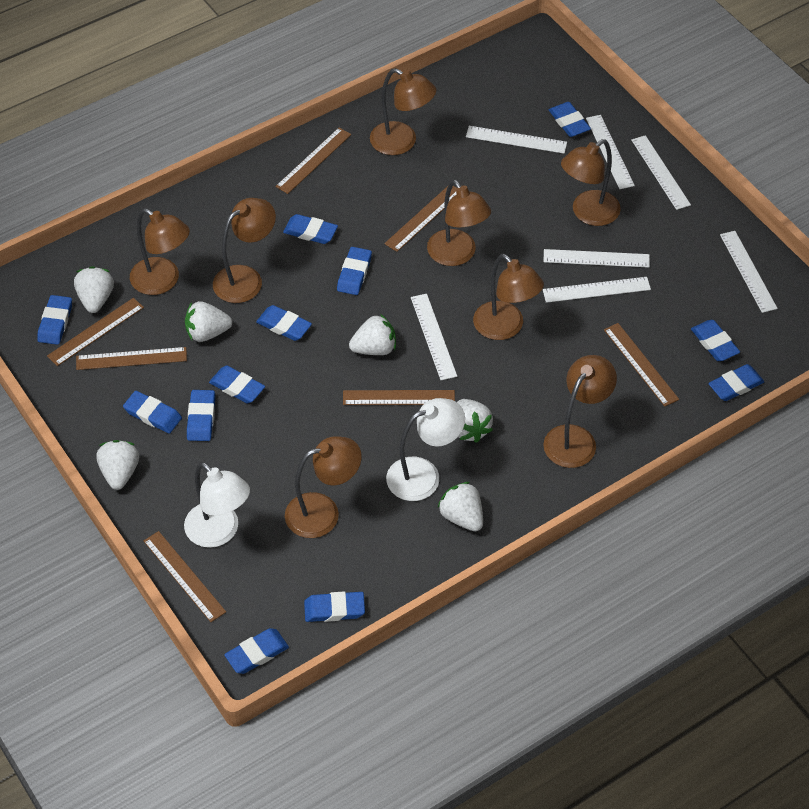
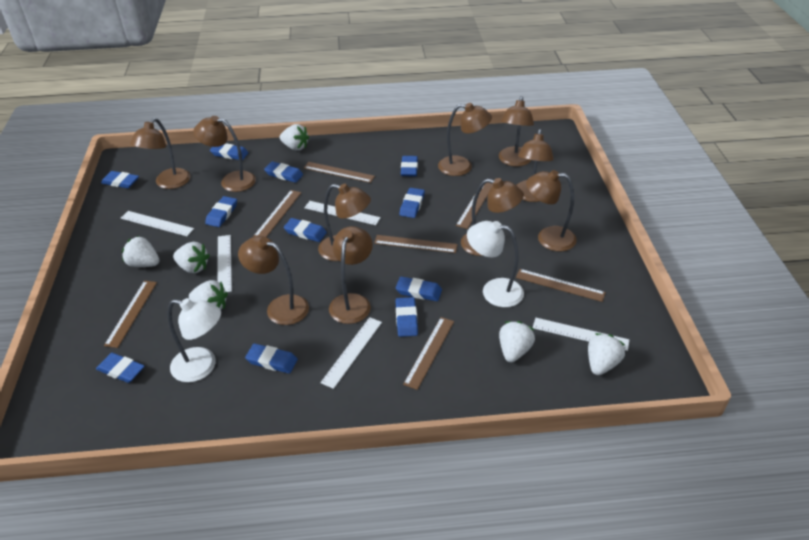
blue eraser: 12 -> 11
brown lamp: 8 -> 10
white ruler: 7 -> 5

